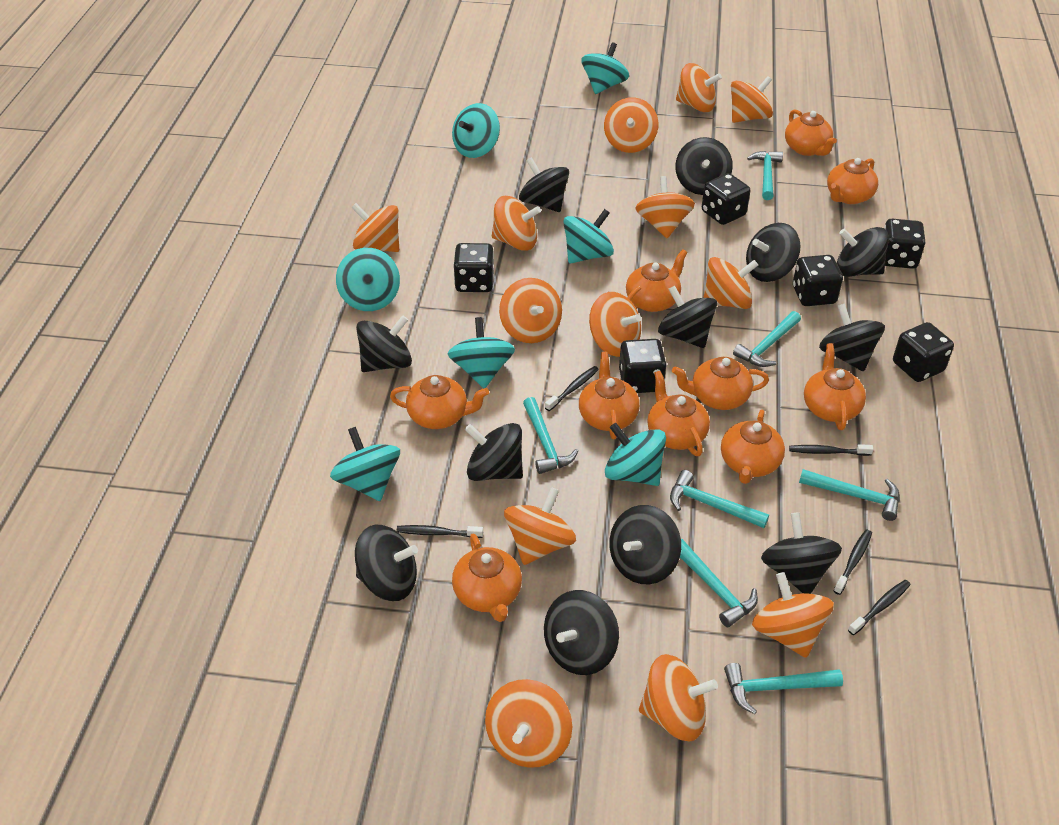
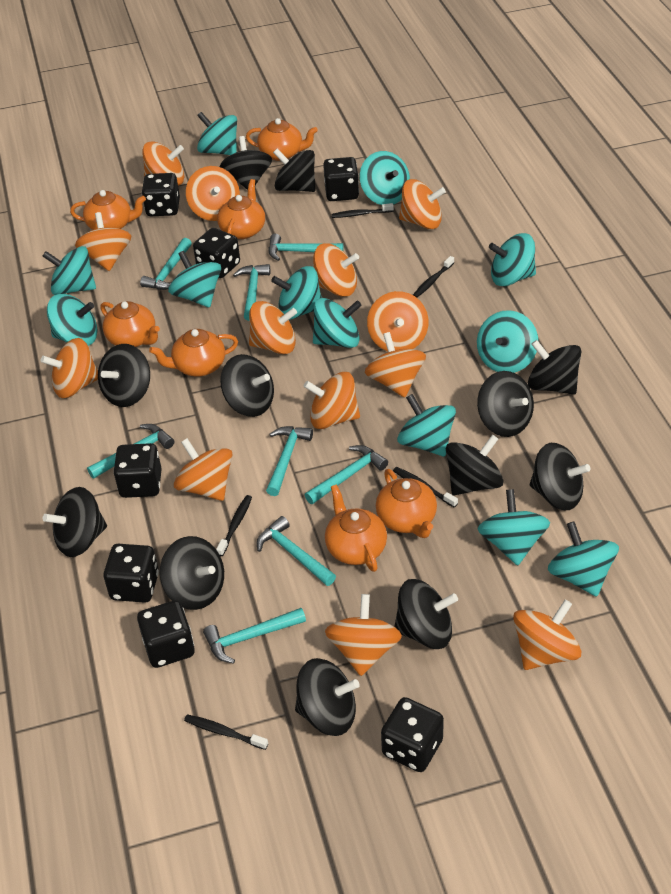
black dice: 6 -> 7
orange teapot: 10 -> 7
turquoise hammer: 7 -> 8
turquoise spinning top: 7 -> 12

